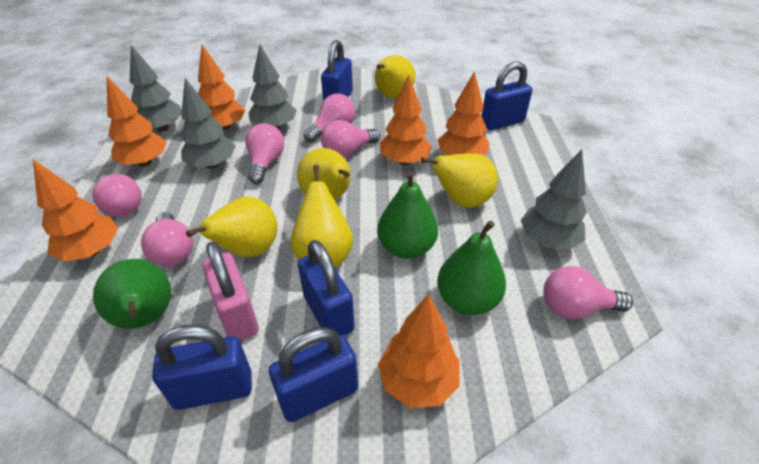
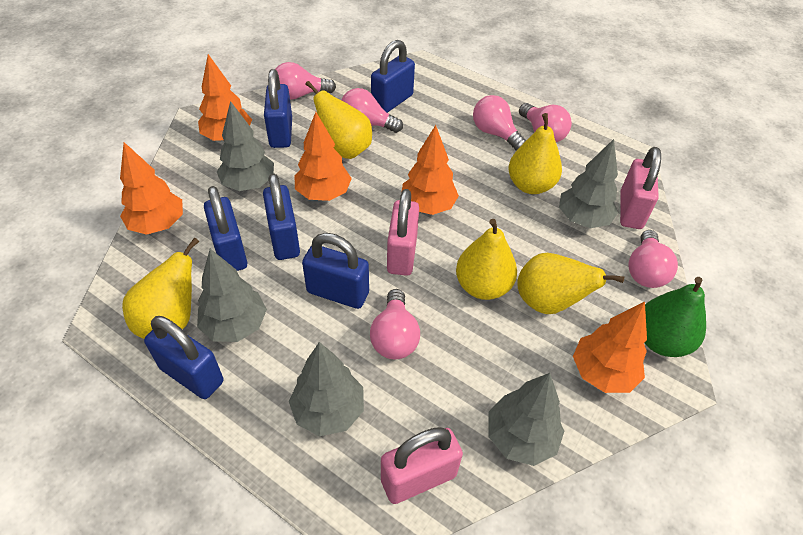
blue padlock: 5 -> 6
green pear: 3 -> 1
grey tree: 4 -> 5
orange tree: 6 -> 5
pink padlock: 1 -> 3

